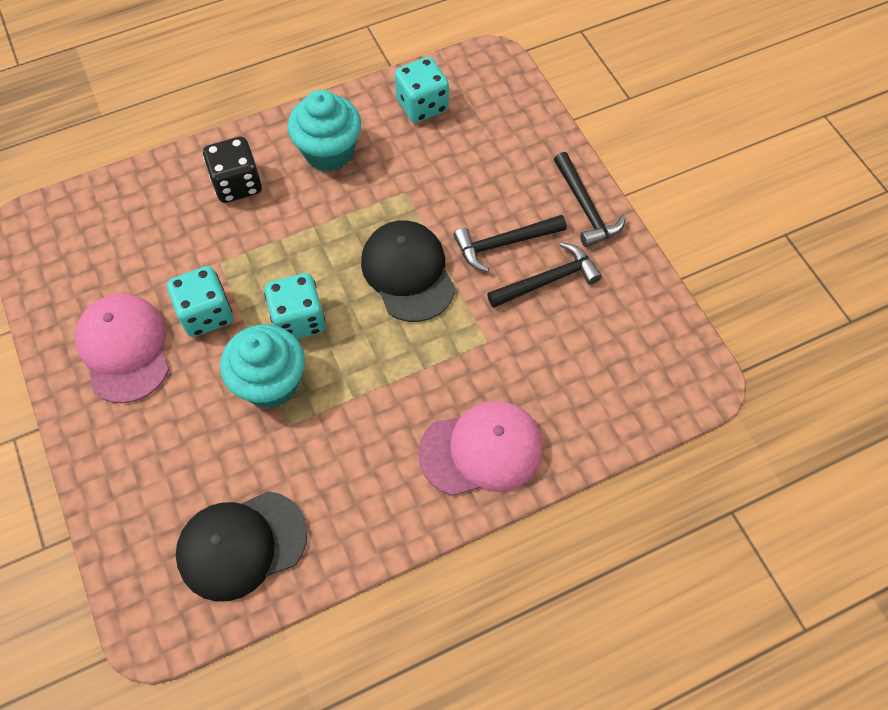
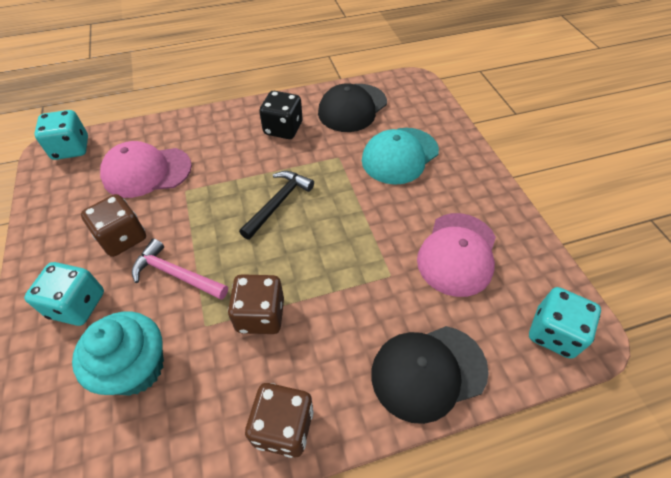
black hammer: 3 -> 1
brown dice: 0 -> 3
pink hammer: 0 -> 1
turquoise cap: 0 -> 1
turquoise cupcake: 2 -> 1

